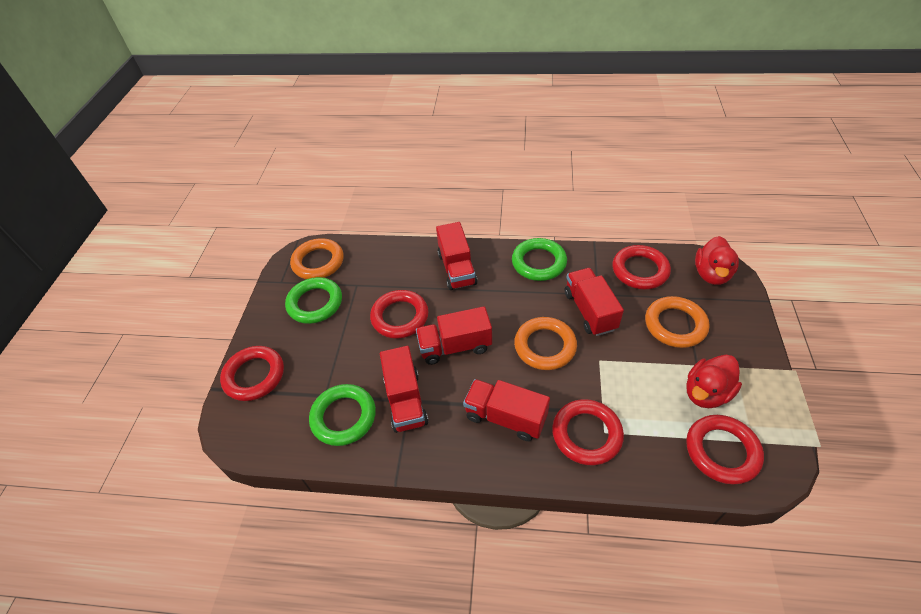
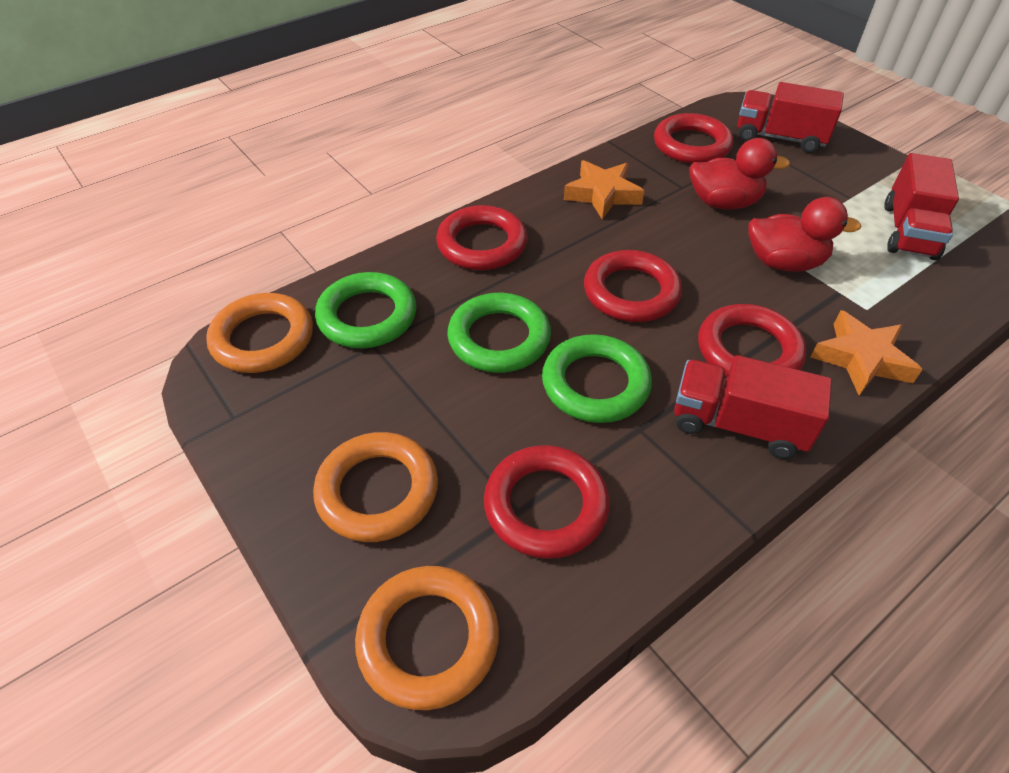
orange star: 0 -> 2
red truck: 5 -> 3

